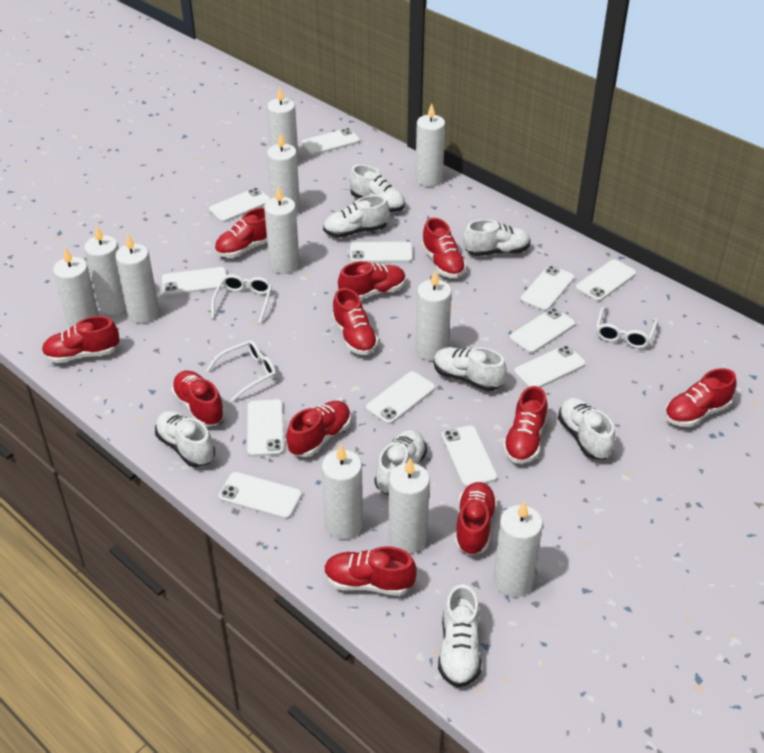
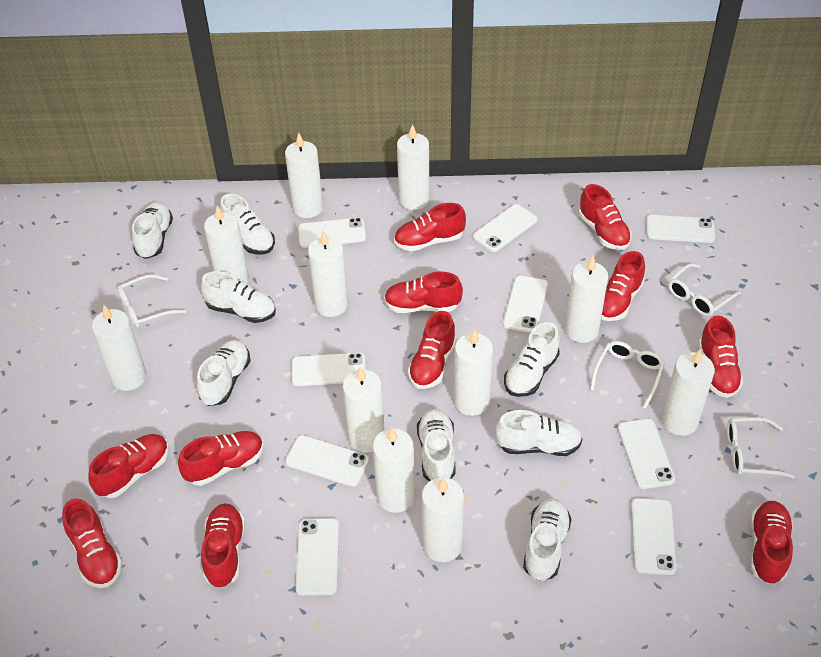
white glasses: 3 -> 4
white phone: 12 -> 9

